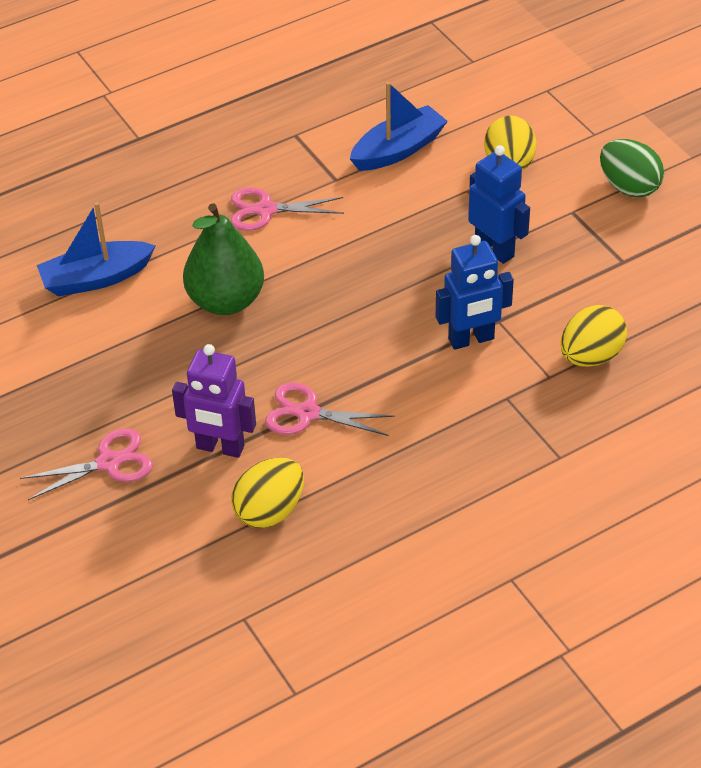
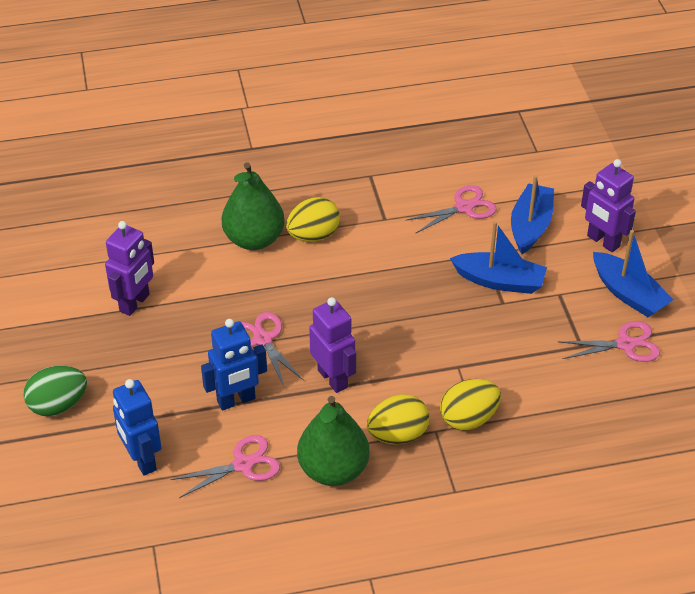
blue boat: 2 -> 3
green pear: 1 -> 2
pink scissors: 3 -> 4
purple robot: 1 -> 3

